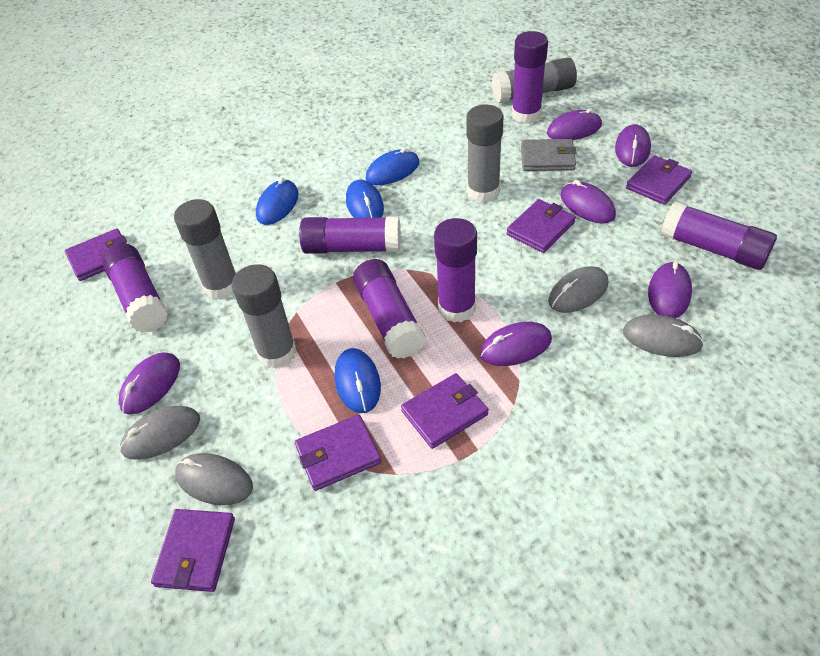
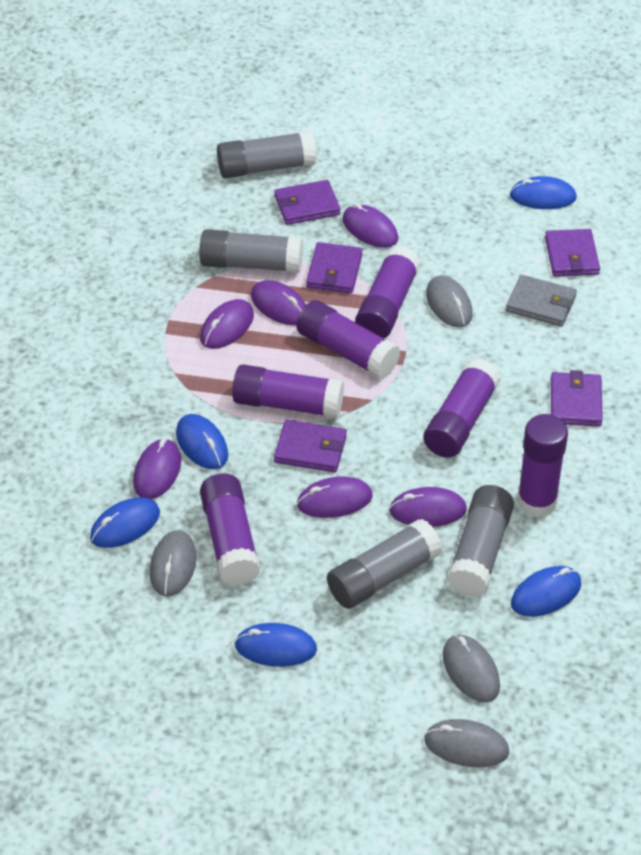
blue mouse: 4 -> 5
purple wallet: 6 -> 5

